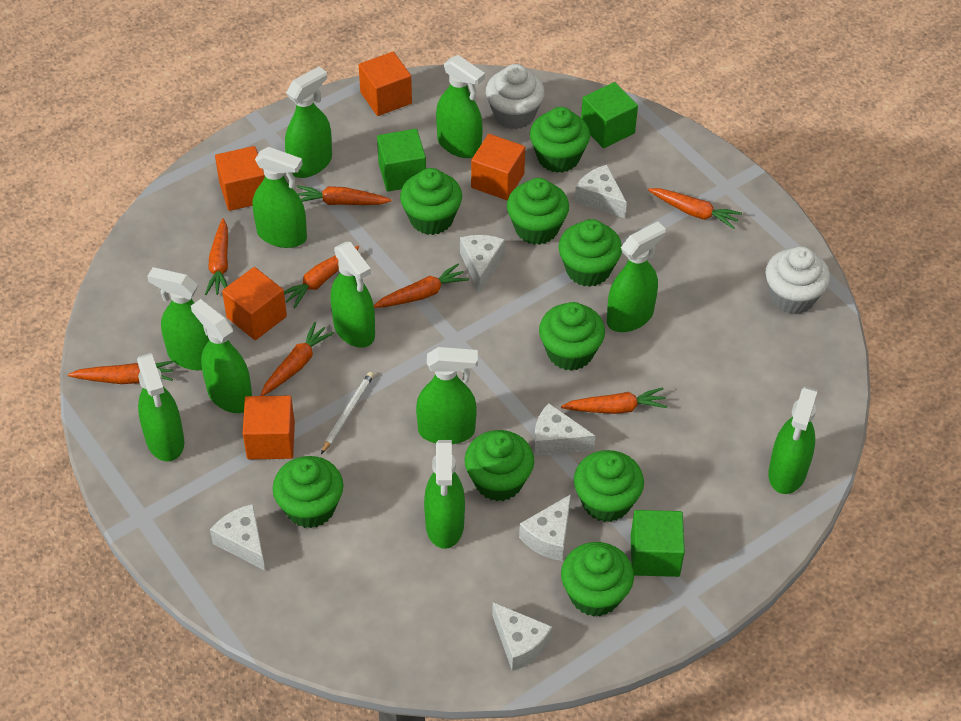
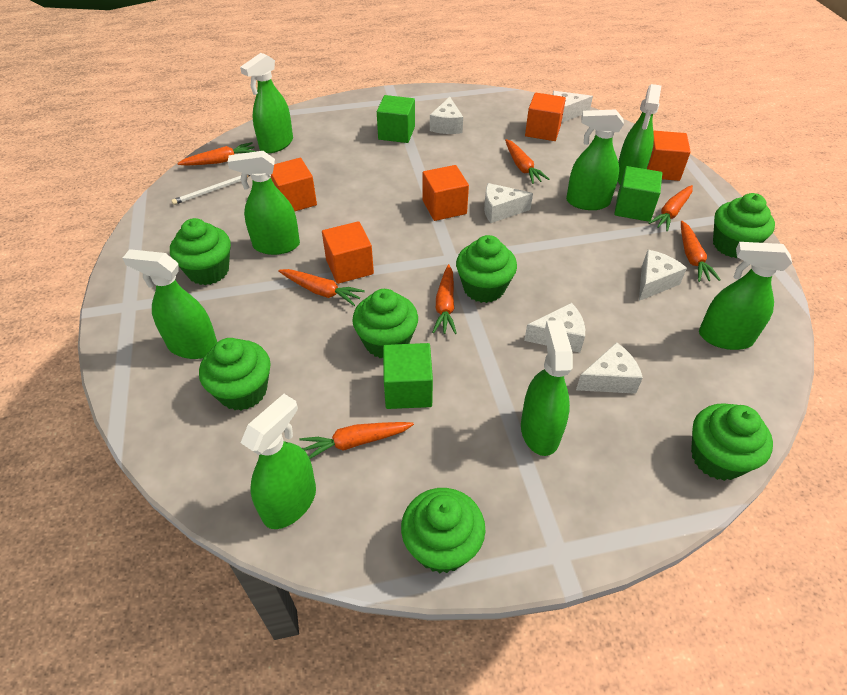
green cupcake: 9 -> 7
green spray bottle: 11 -> 8
orange carrot: 8 -> 7
white cupcake: 2 -> 0

